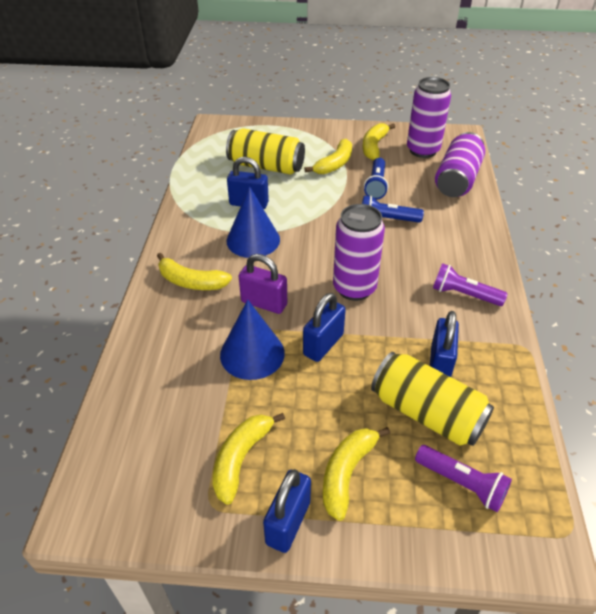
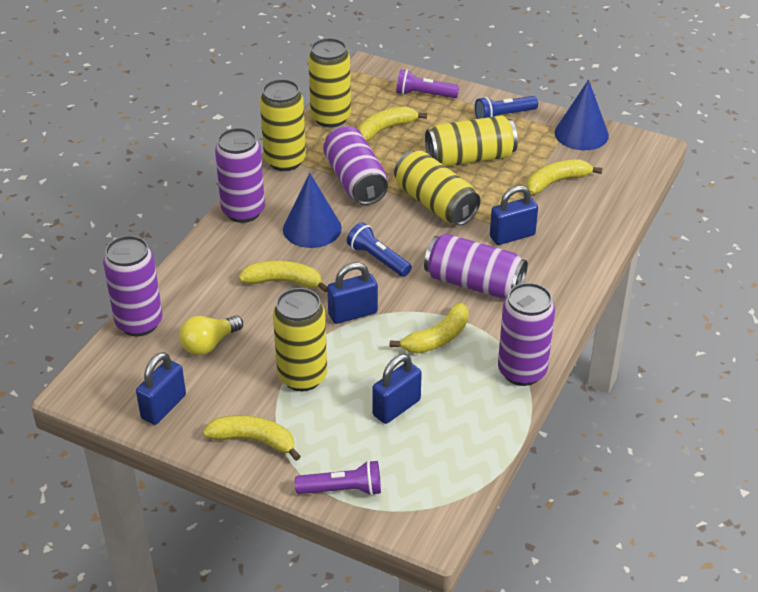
purple can: 3 -> 5
purple padlock: 1 -> 0
yellow can: 2 -> 5
yellow light bulb: 0 -> 1

